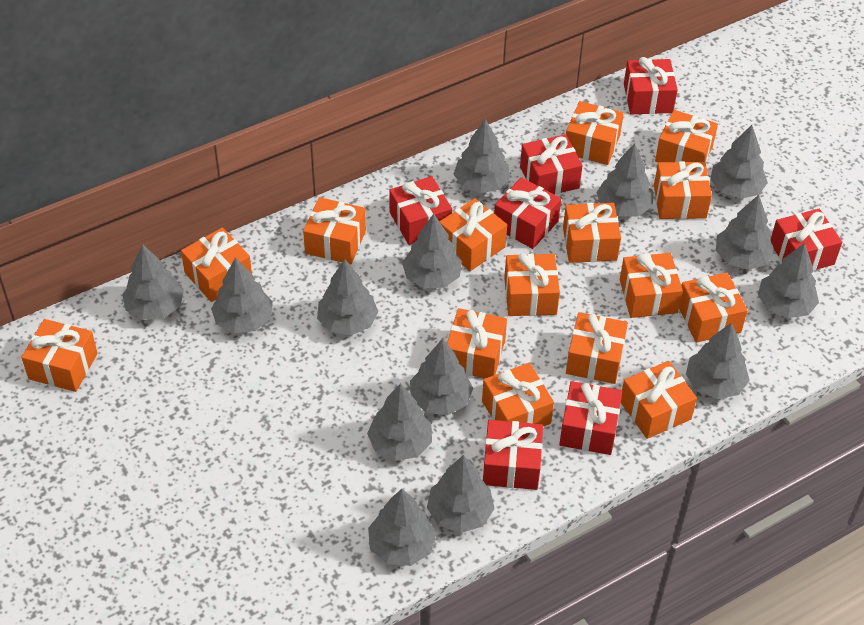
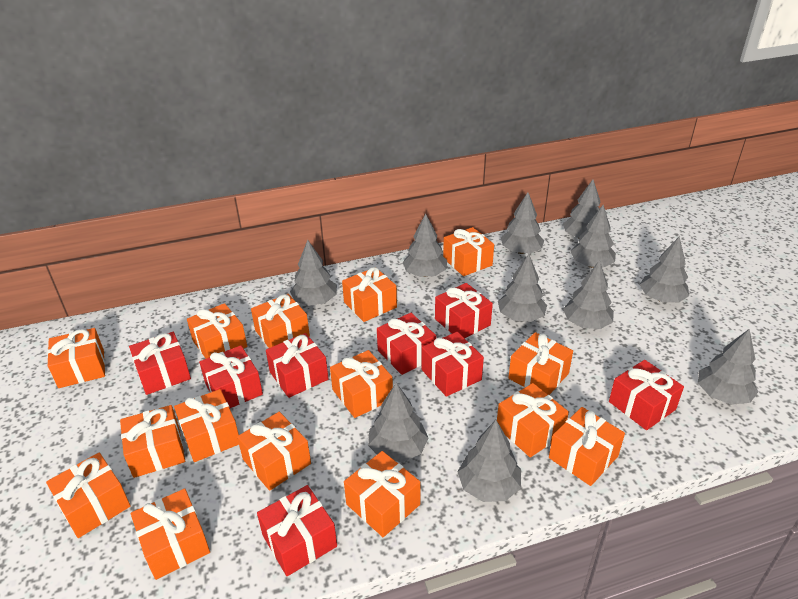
grey tree: 14 -> 11
red gift: 7 -> 8

